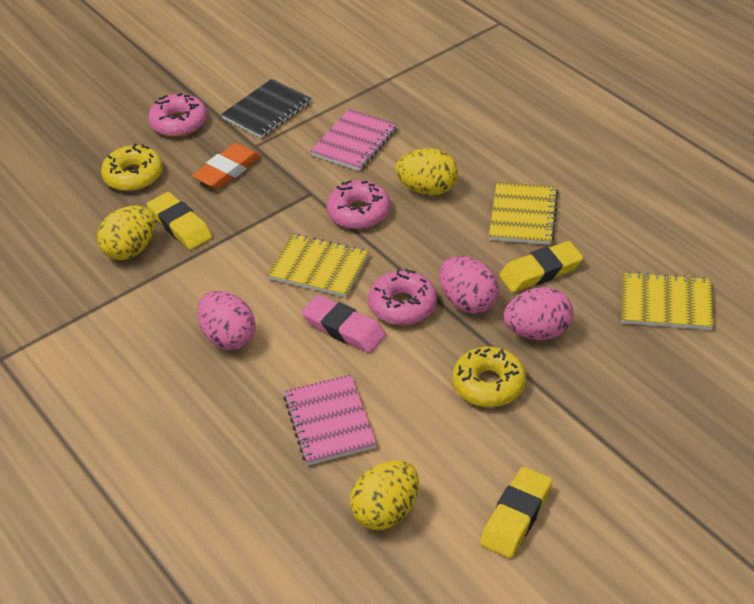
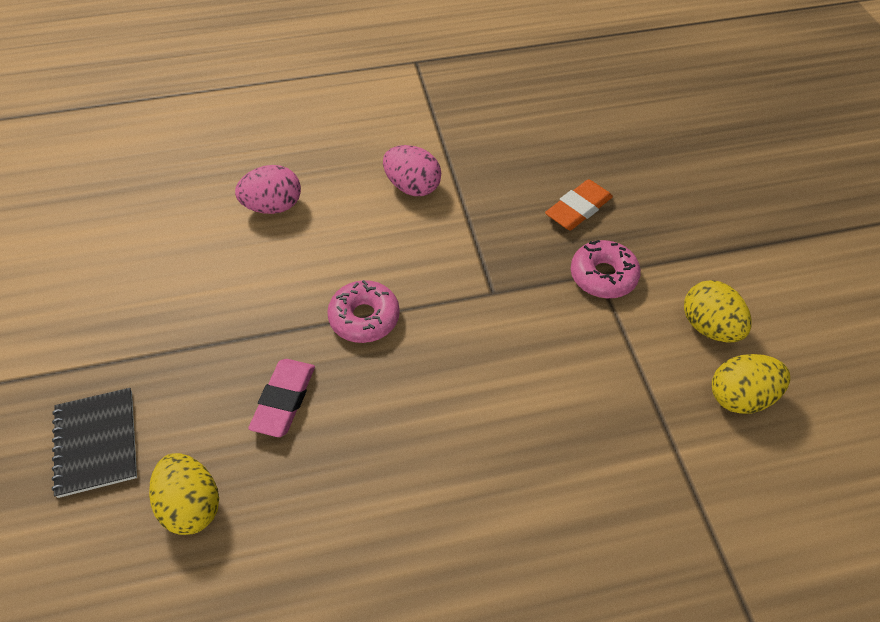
pink donut: 3 -> 2
pink egg: 3 -> 2
pink notebook: 2 -> 0
yellow donut: 2 -> 0
yellow eraser: 3 -> 0
yellow notebook: 3 -> 0

